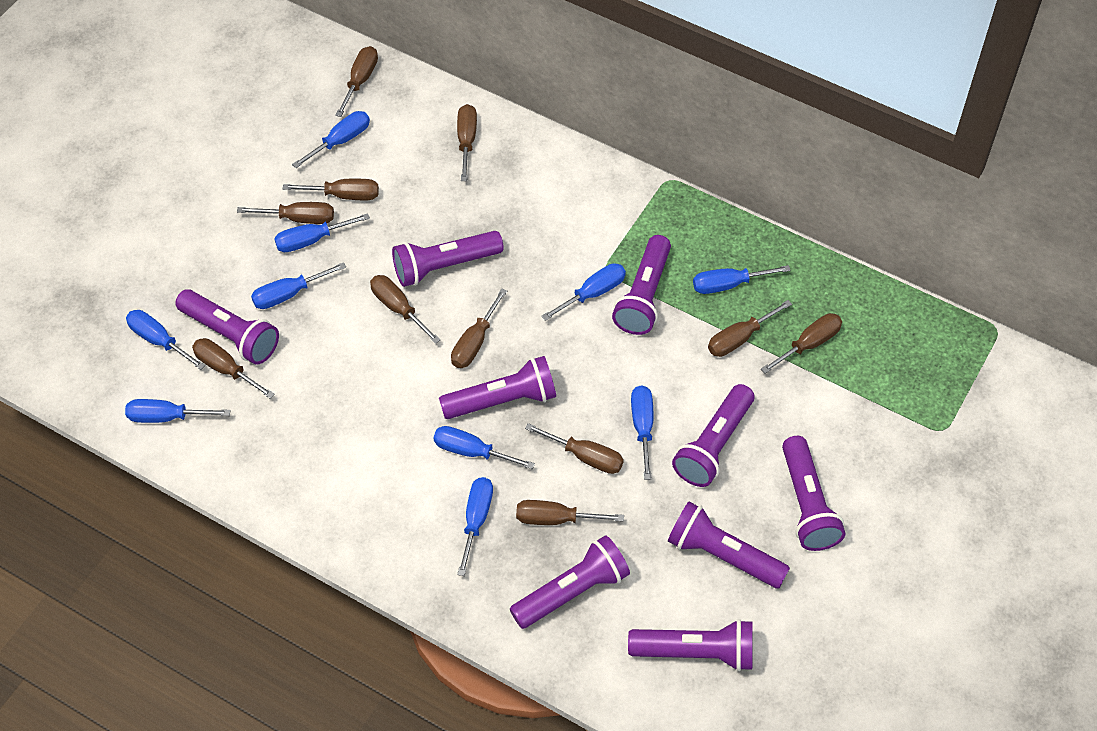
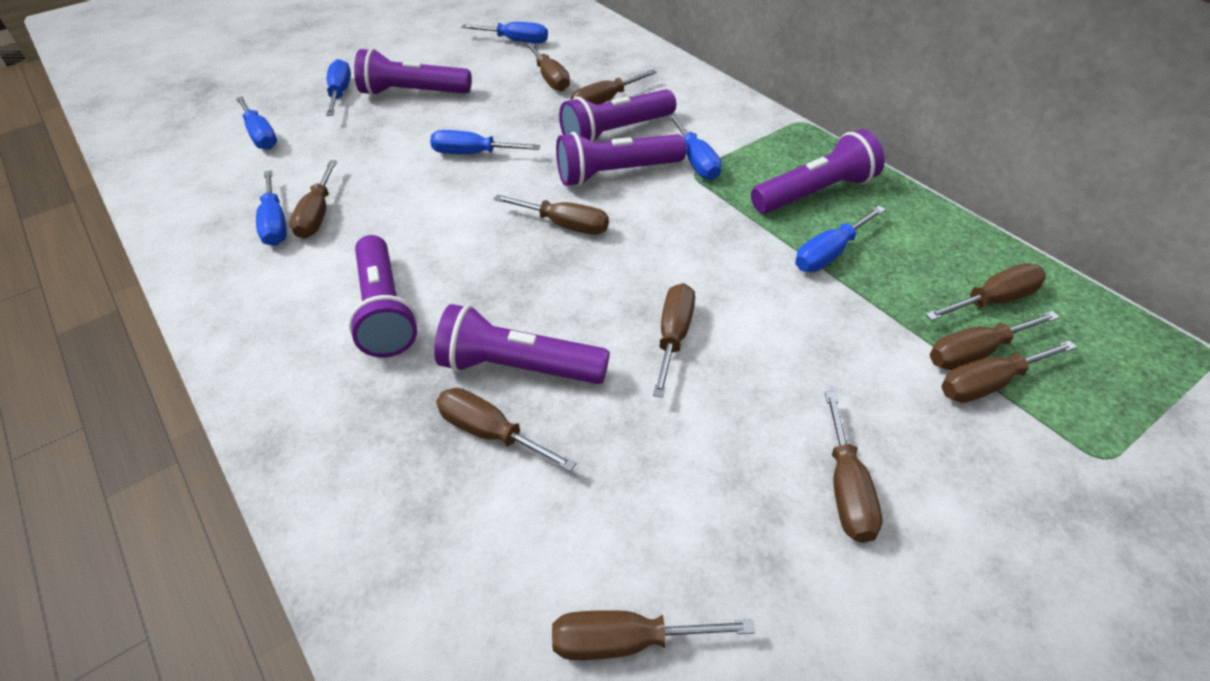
blue screwdriver: 10 -> 7
purple flashlight: 9 -> 6

